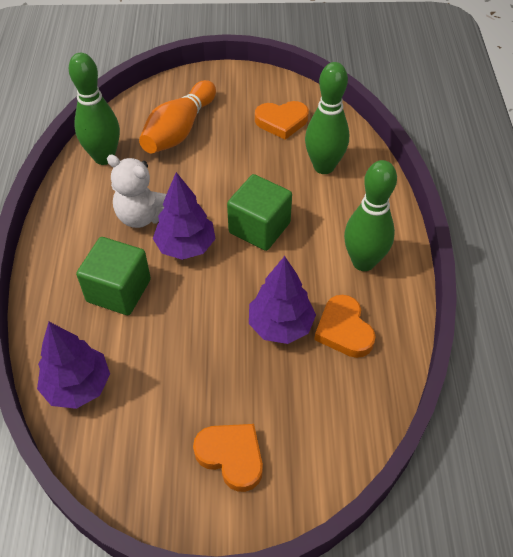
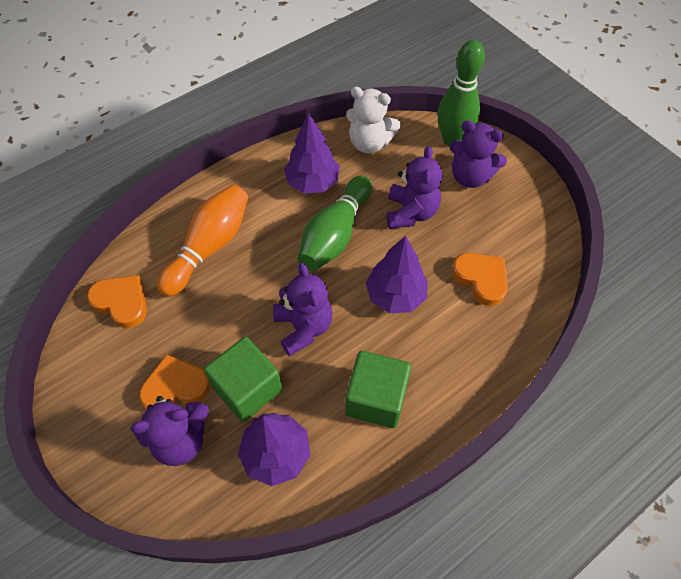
green bowling pin: 3 -> 2
purple teddy bear: 0 -> 4

